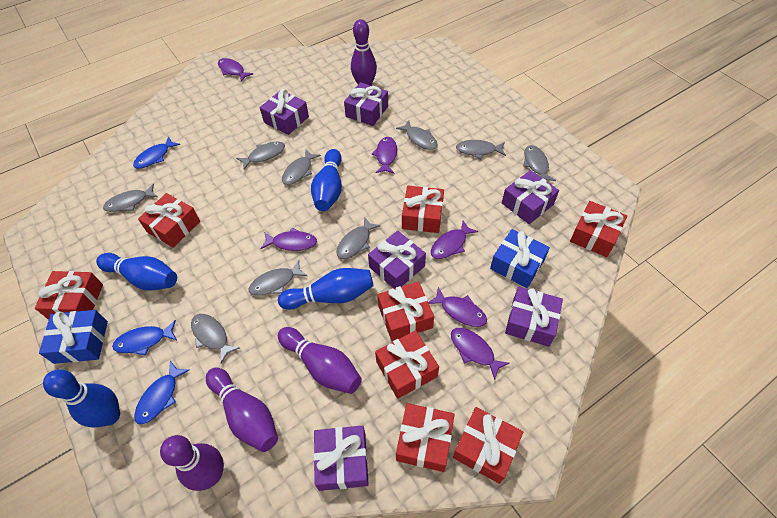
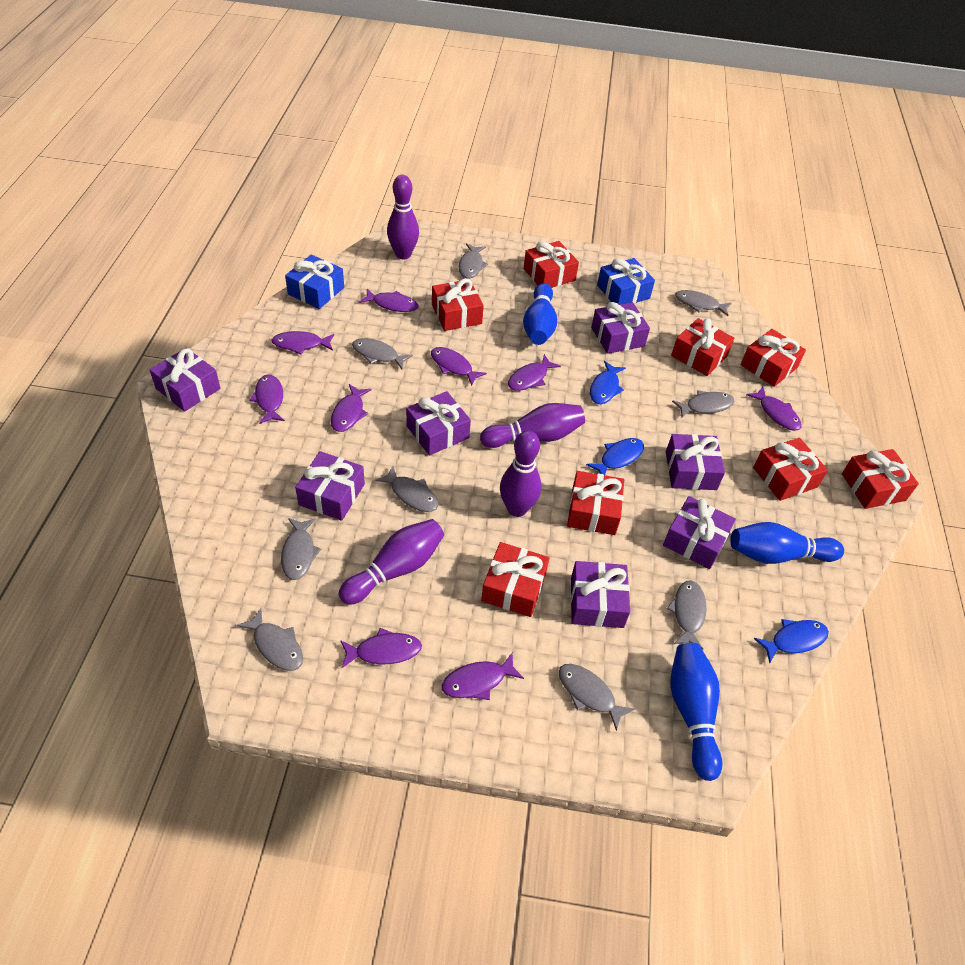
blue bowling pin: 4 -> 3
purple fish: 6 -> 9
purple gift: 6 -> 7

